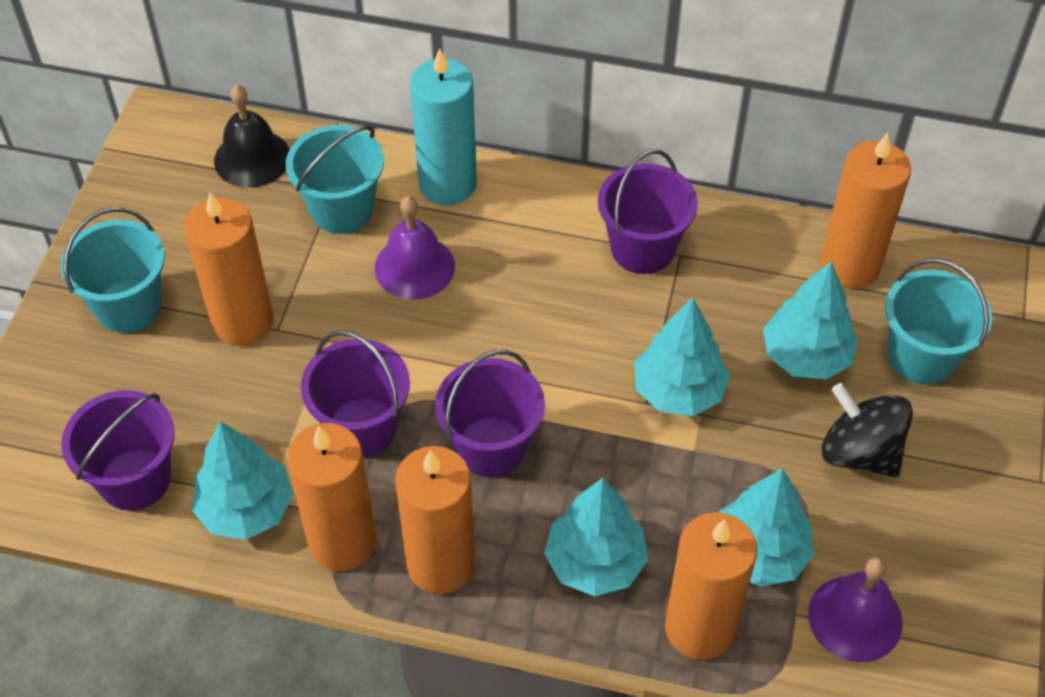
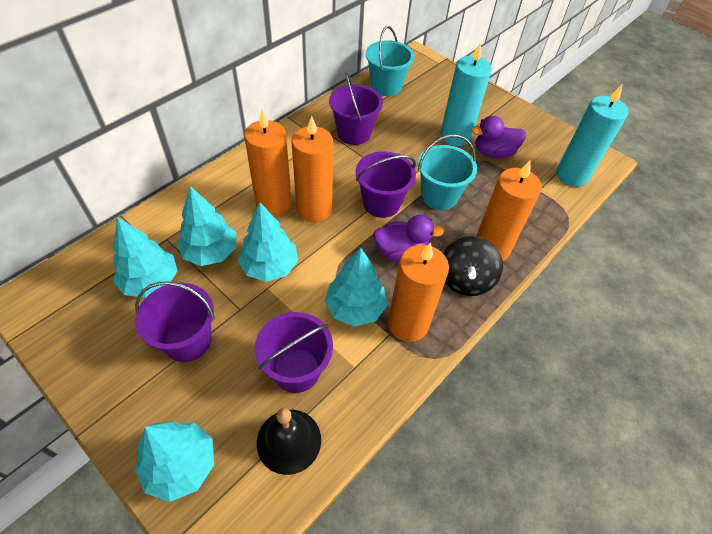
orange candle: 5 -> 4
purple bell: 2 -> 0
purple duck: 0 -> 2
turquoise bucket: 3 -> 2
turquoise candle: 1 -> 2

